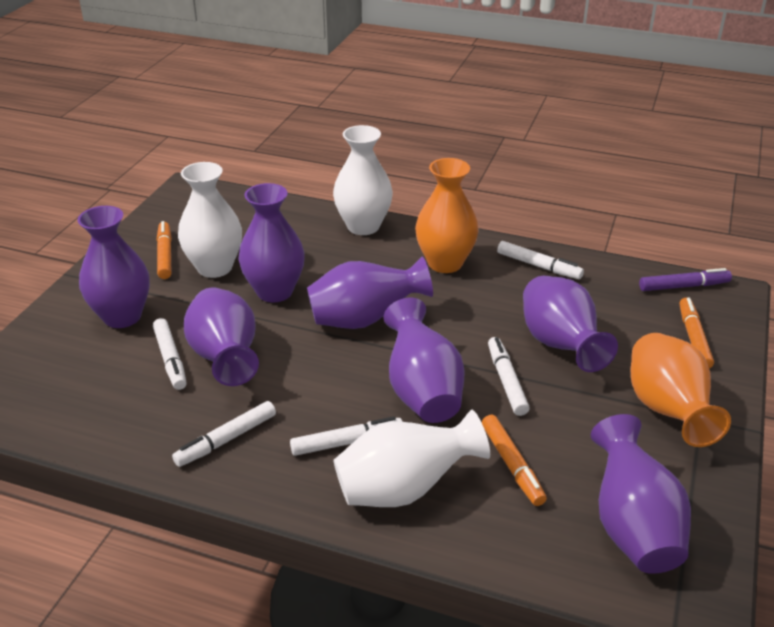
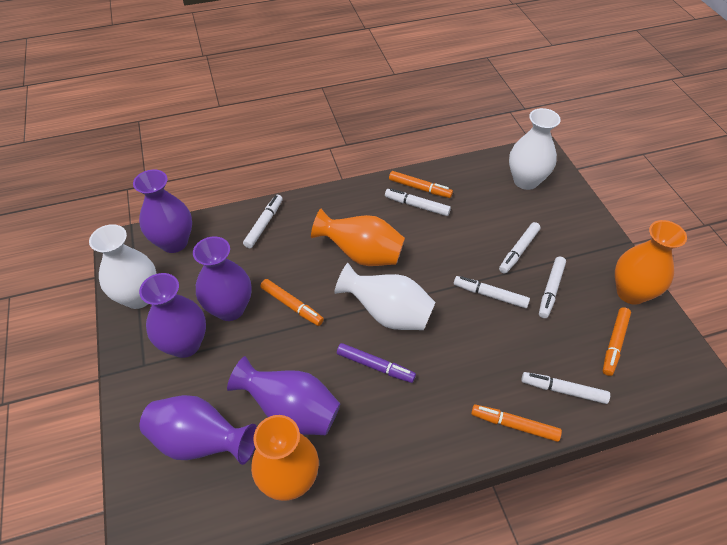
orange marker: 3 -> 4
orange vase: 2 -> 3
purple vase: 7 -> 5
white marker: 5 -> 6

